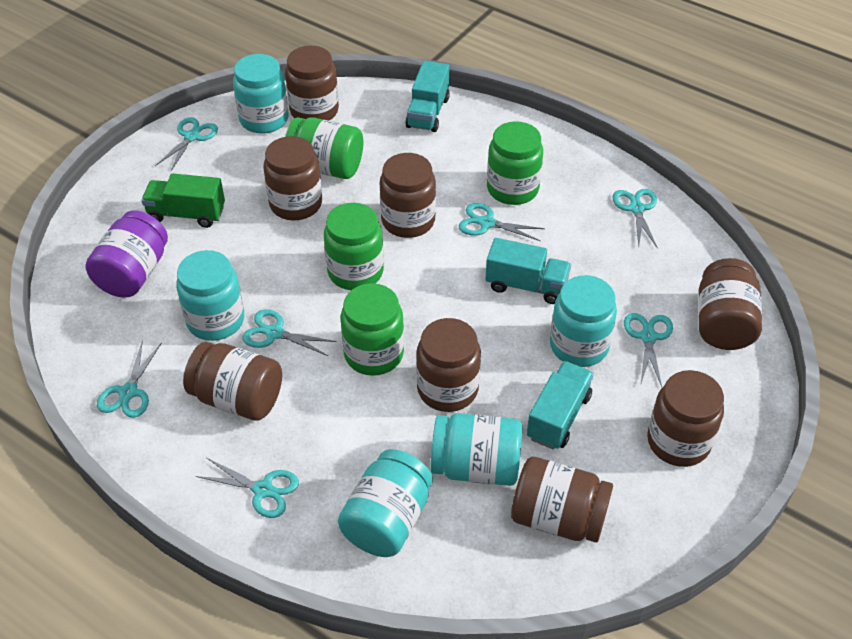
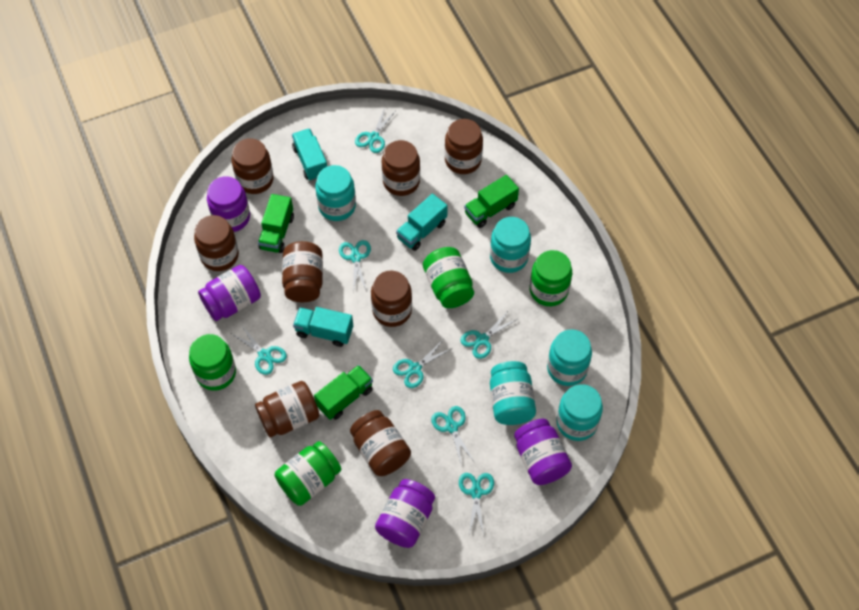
green truck: 1 -> 3
purple jar: 1 -> 4

